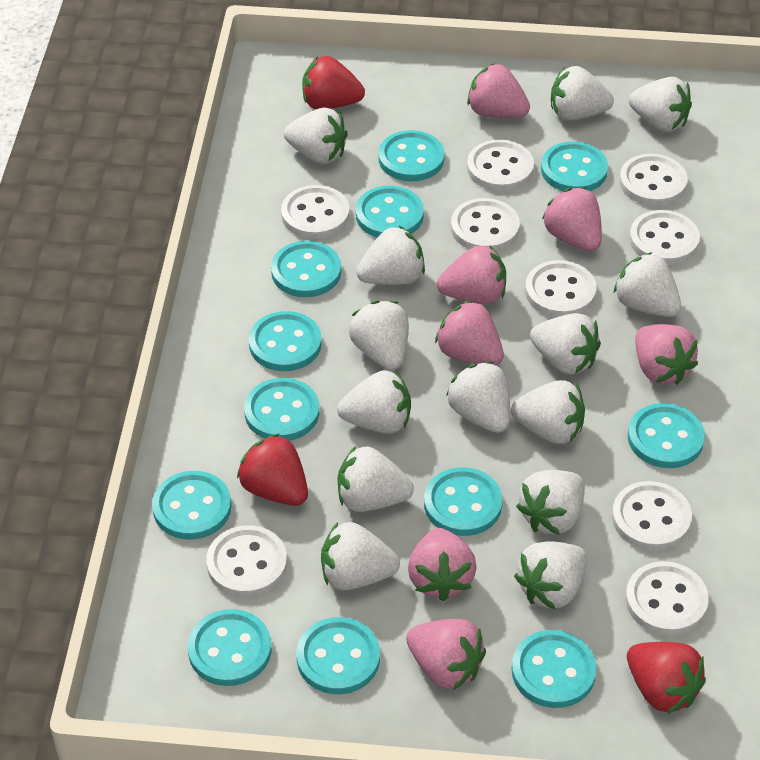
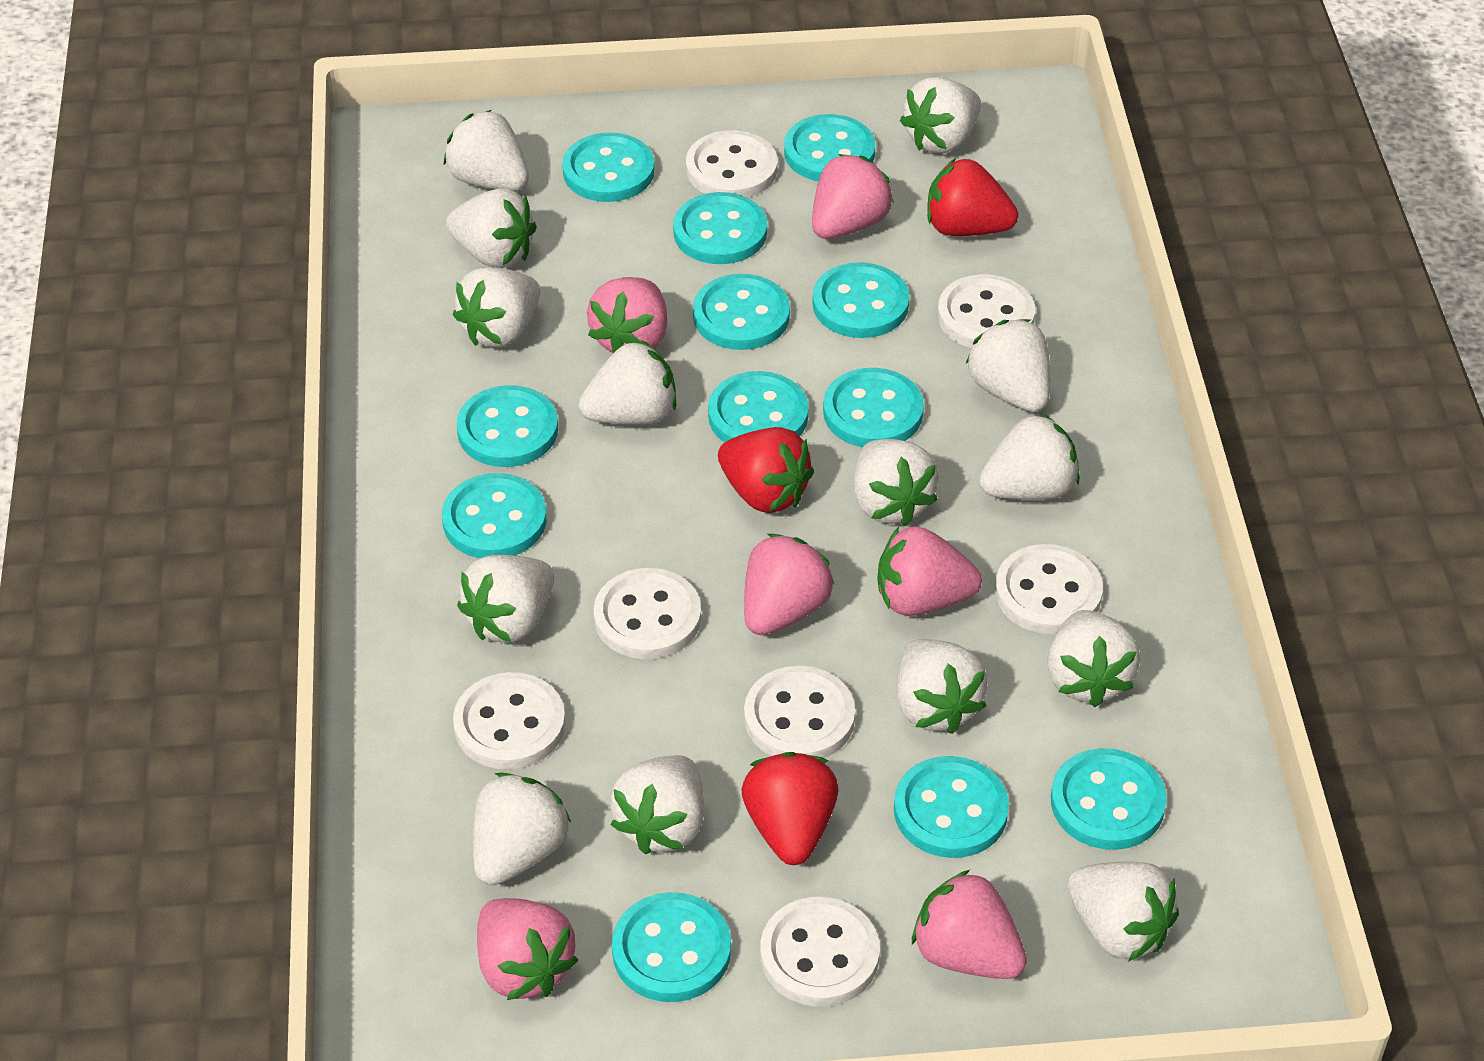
pink strawberry: 7 -> 6
white button: 9 -> 7

